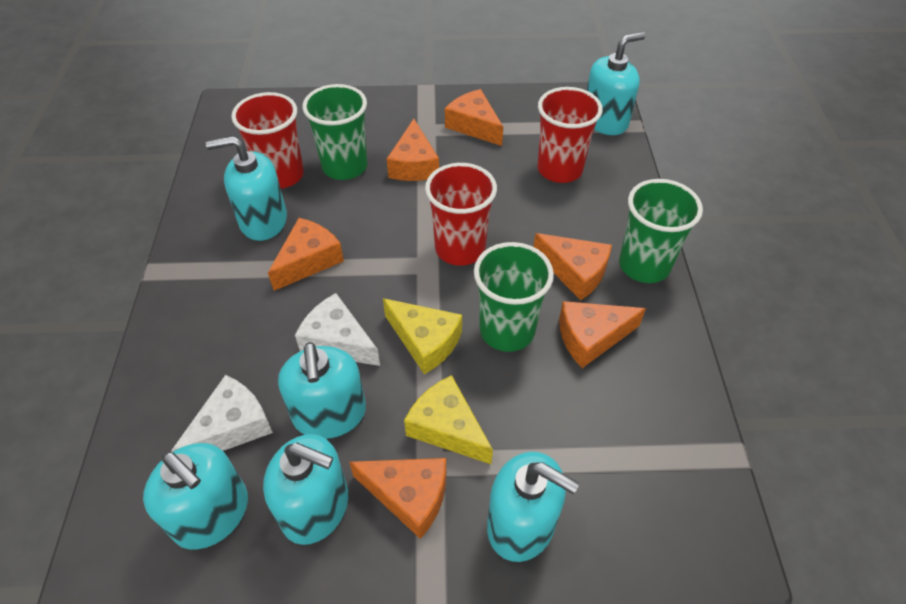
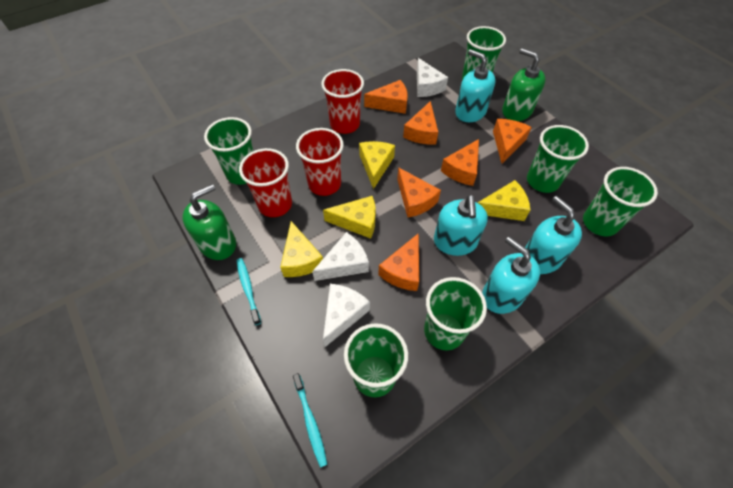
green cup: 3 -> 6
green soap dispenser: 0 -> 2
turquoise soap dispenser: 6 -> 4
turquoise toothbrush: 0 -> 2
white cheese: 2 -> 3
yellow cheese: 2 -> 4

